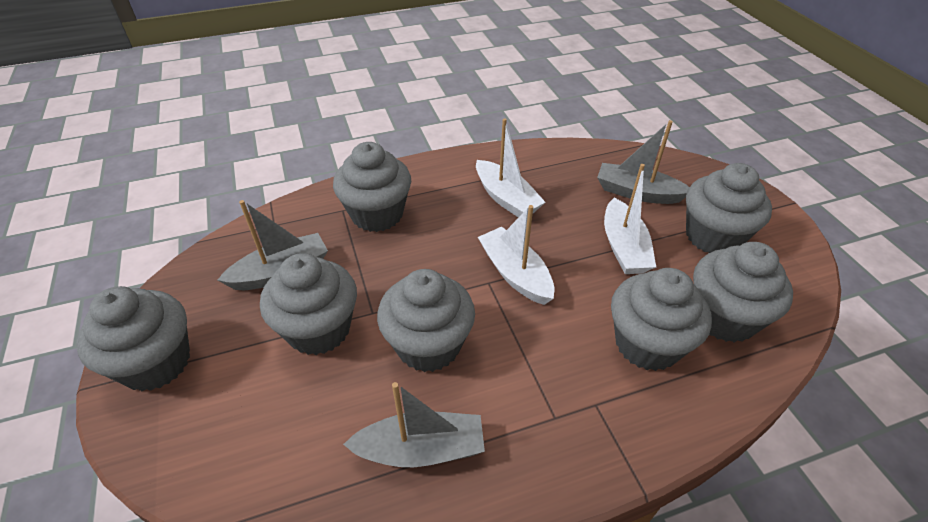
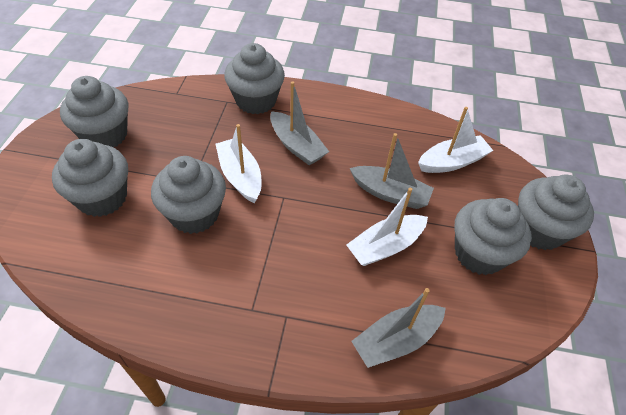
grey cupcake: 7 -> 6

